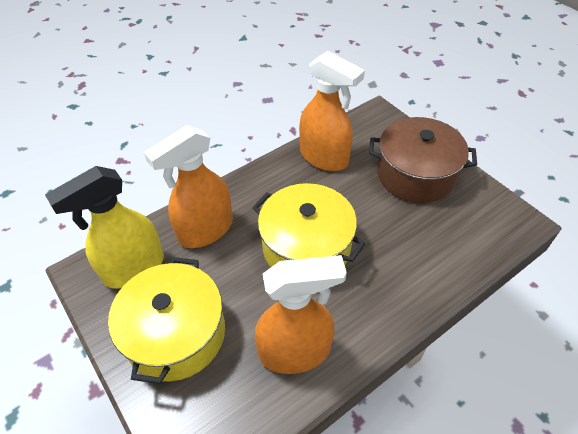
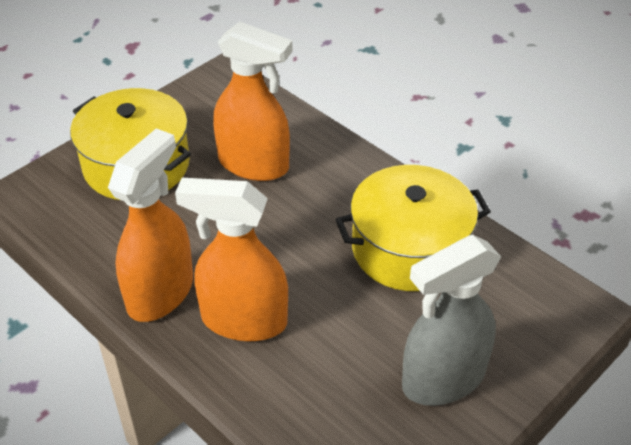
brown pot: 1 -> 0
grey spray bottle: 0 -> 1
yellow spray bottle: 1 -> 0

